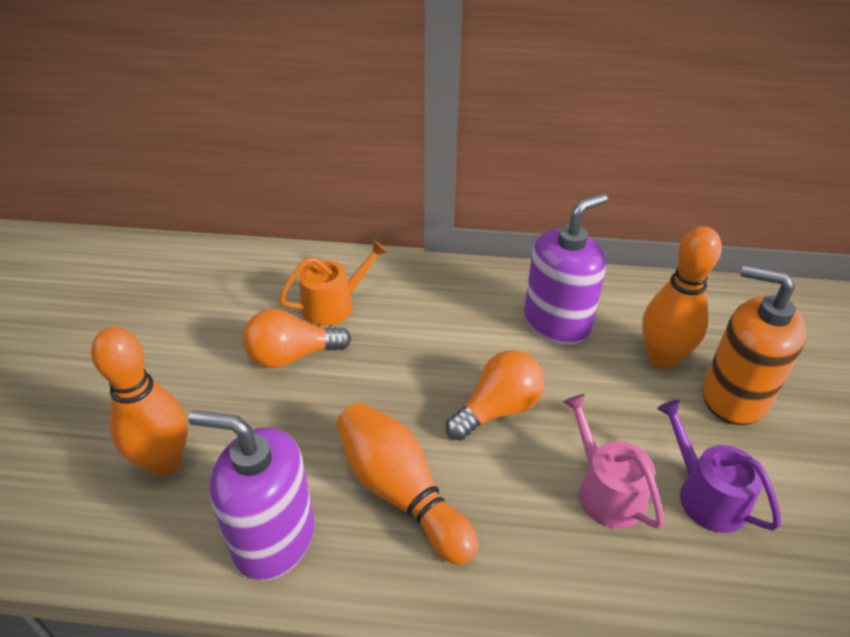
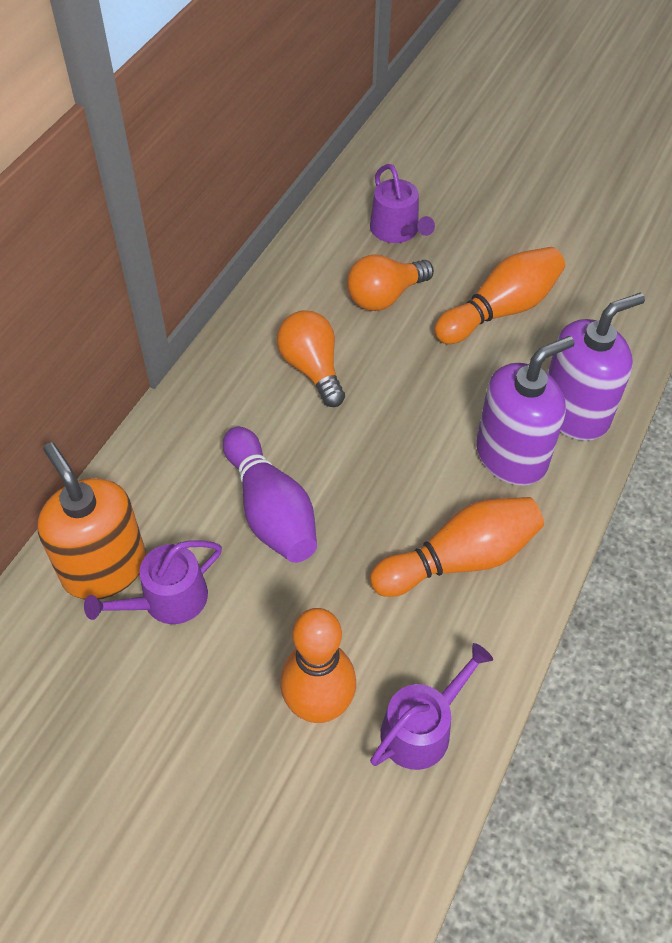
orange watering can: 1 -> 0
pink watering can: 1 -> 0
purple bowling pin: 0 -> 1
purple watering can: 1 -> 3

